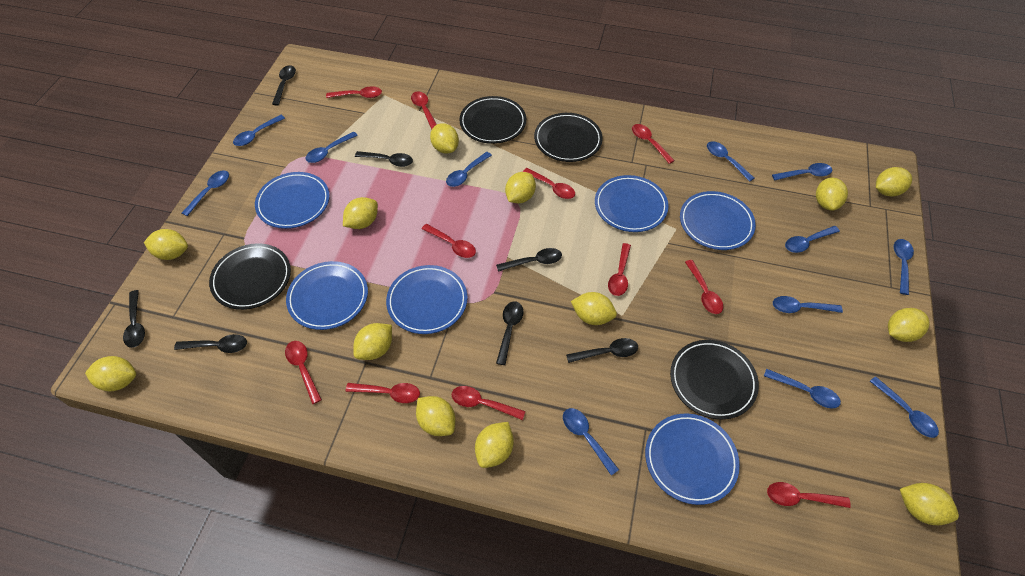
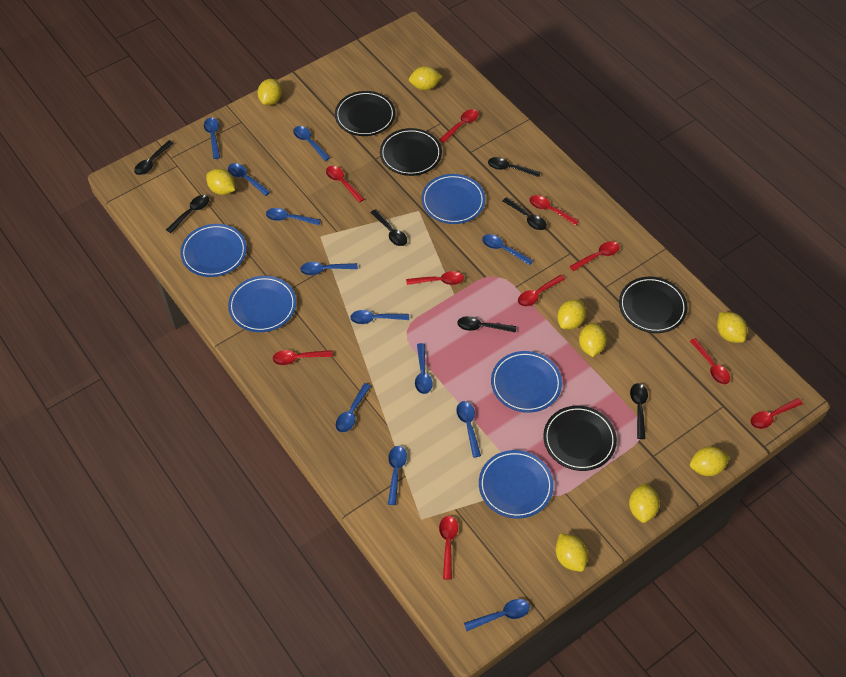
blue plate: 6 -> 5
red spoon: 11 -> 10
yellow lemon: 13 -> 9

